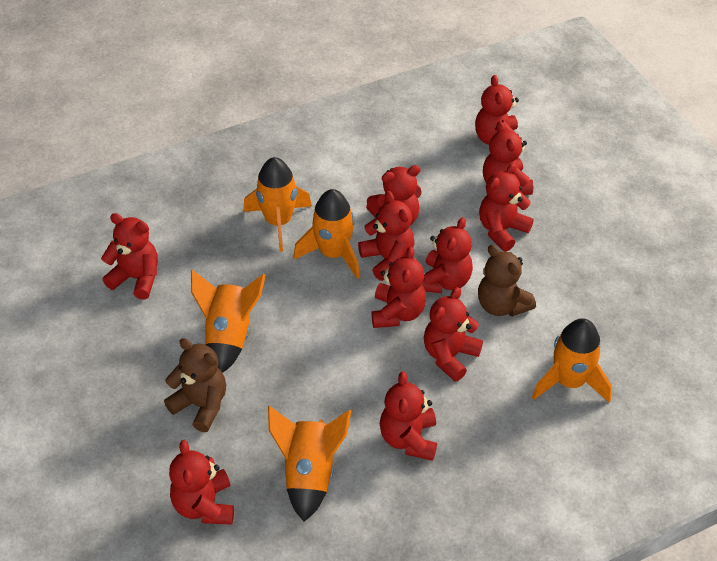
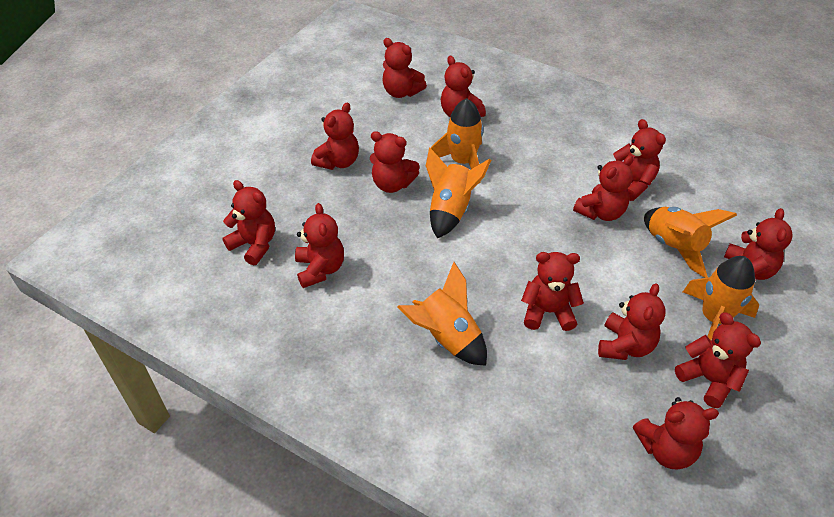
brown teddy bear: 2 -> 0
red teddy bear: 11 -> 13

